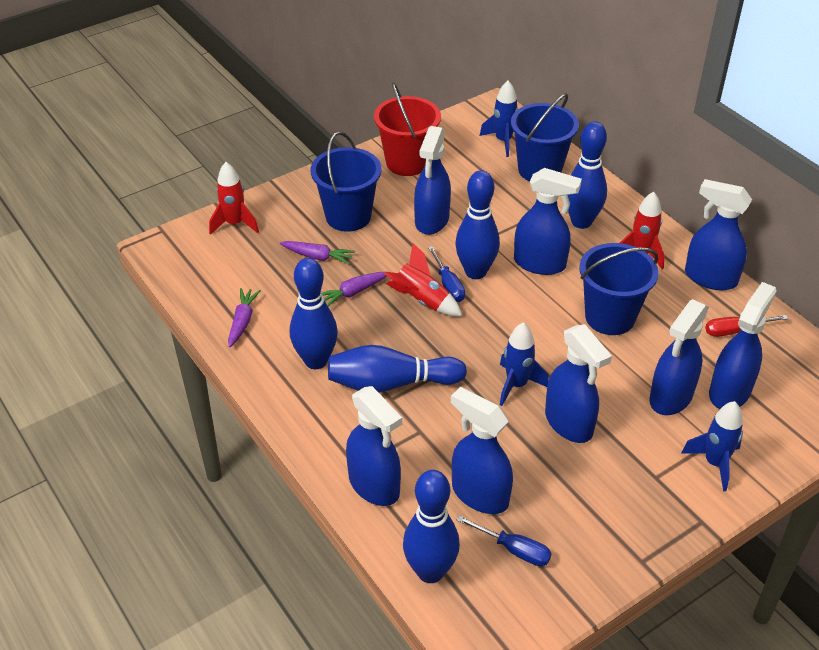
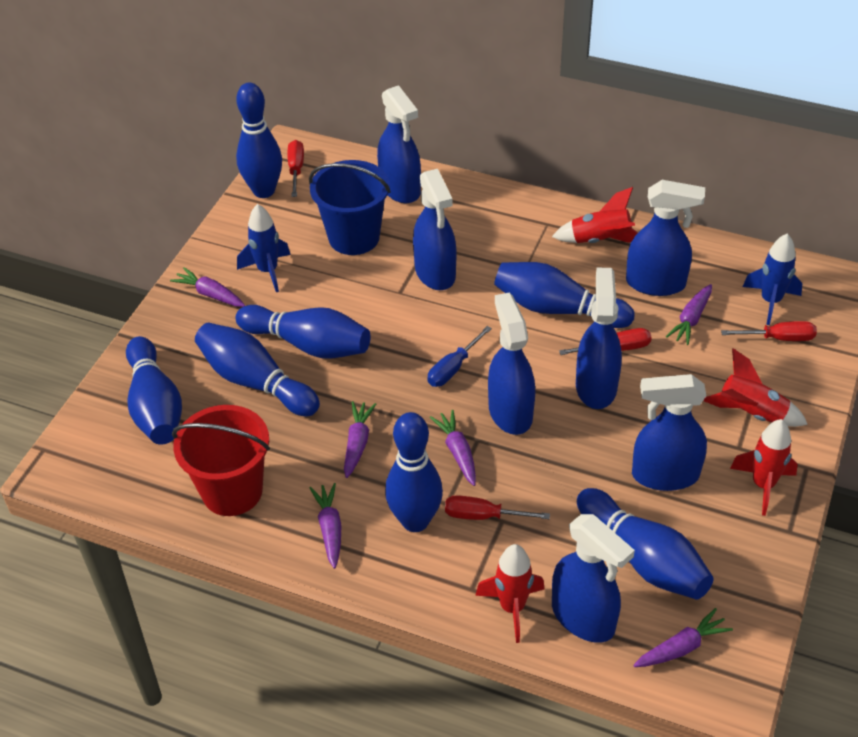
blue bowling pin: 5 -> 7
blue bucket: 3 -> 1
blue rocket: 3 -> 2
blue screwdriver: 2 -> 1
blue spray bottle: 8 -> 7
purple carrot: 3 -> 6
red rocket: 3 -> 4
red screwdriver: 1 -> 4

